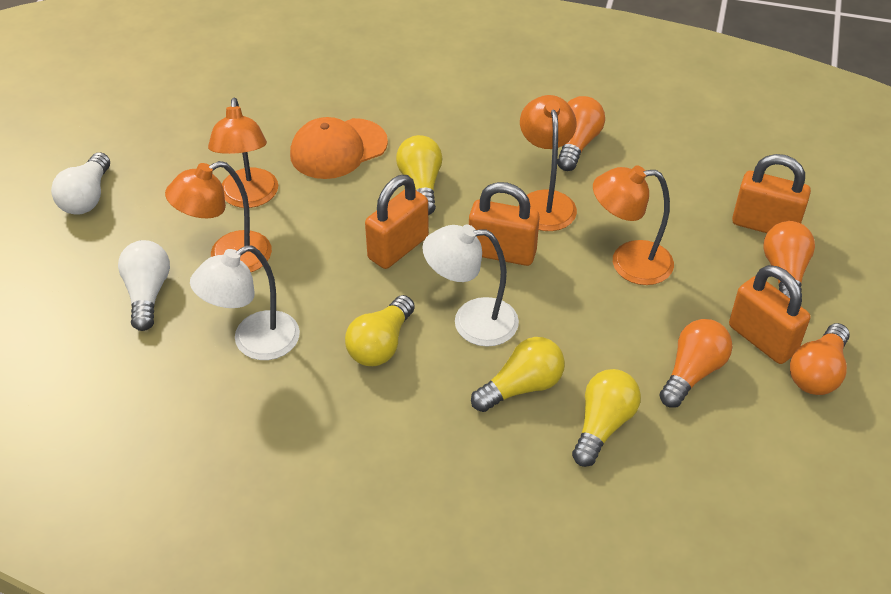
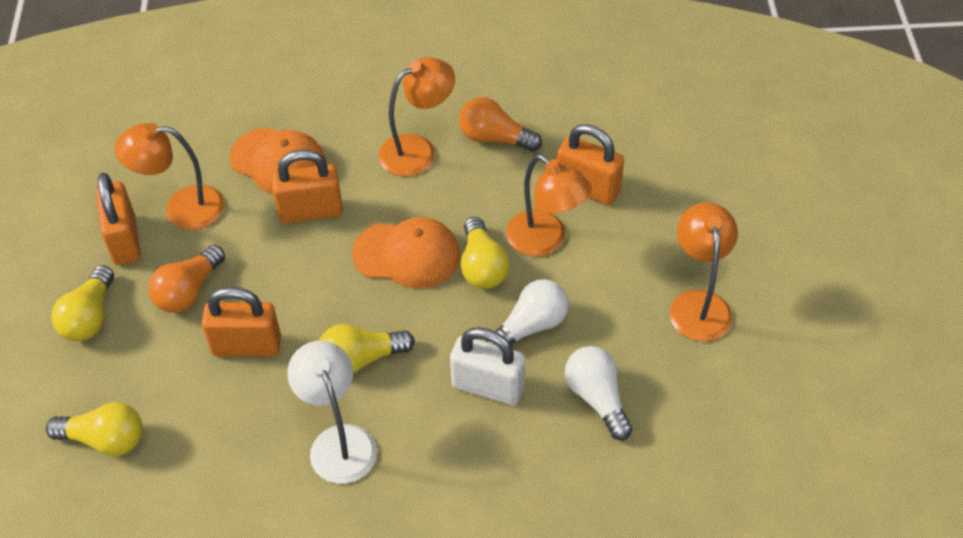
orange cap: 1 -> 2
orange light bulb: 4 -> 2
white lamp: 2 -> 1
white padlock: 0 -> 1

